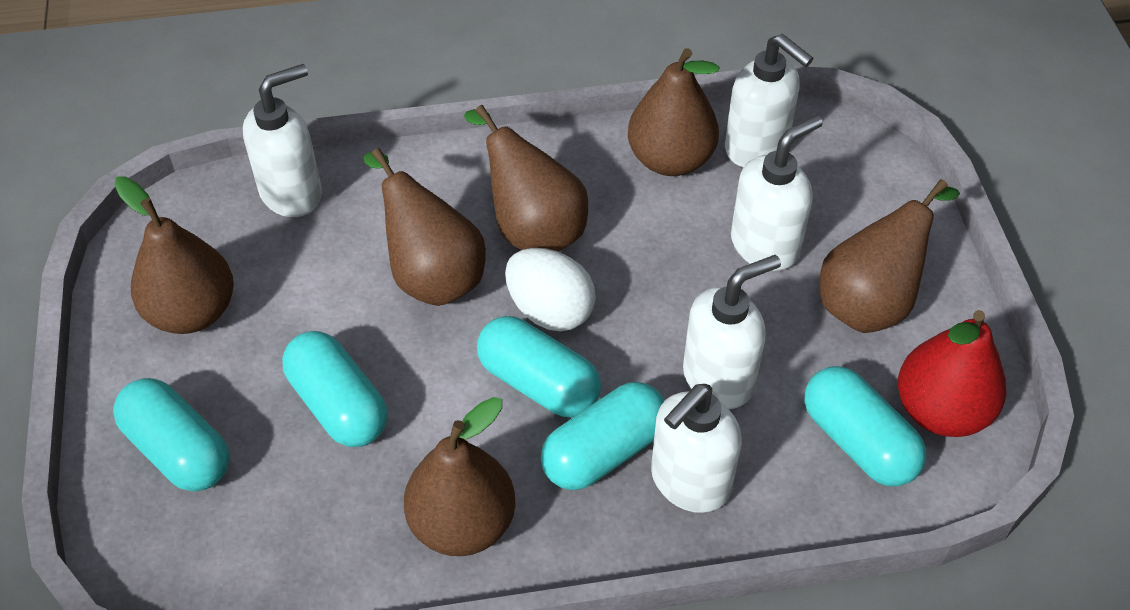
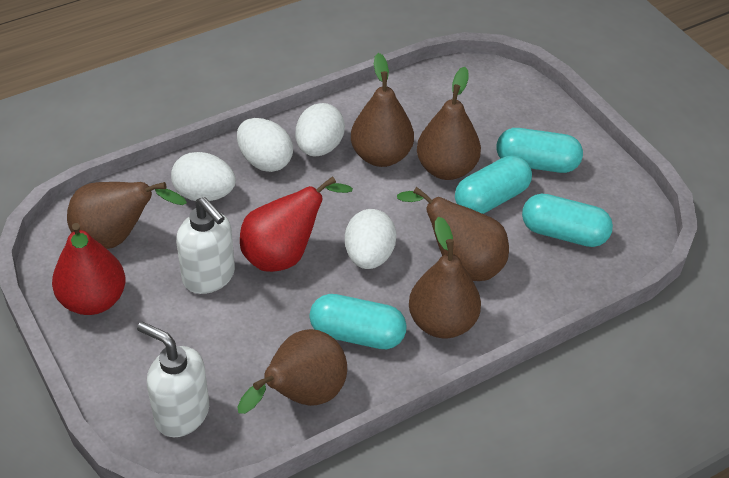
red pear: 1 -> 2
turquoise capsule: 5 -> 4
white egg: 1 -> 4
white soap dispenser: 5 -> 2

